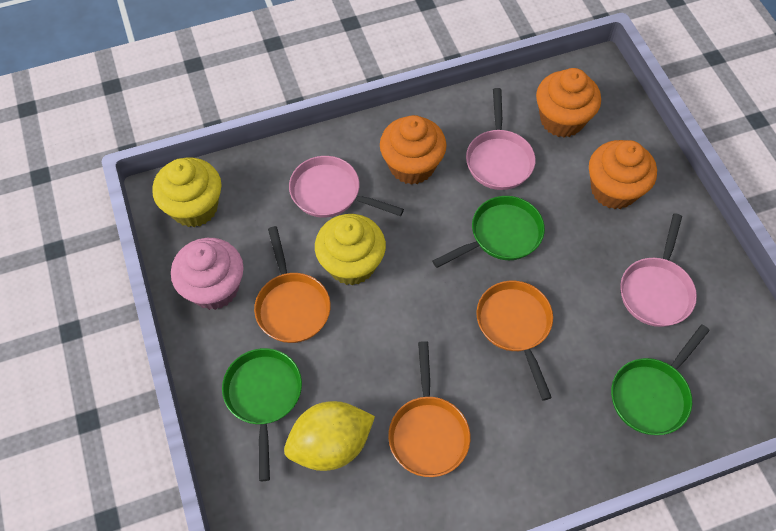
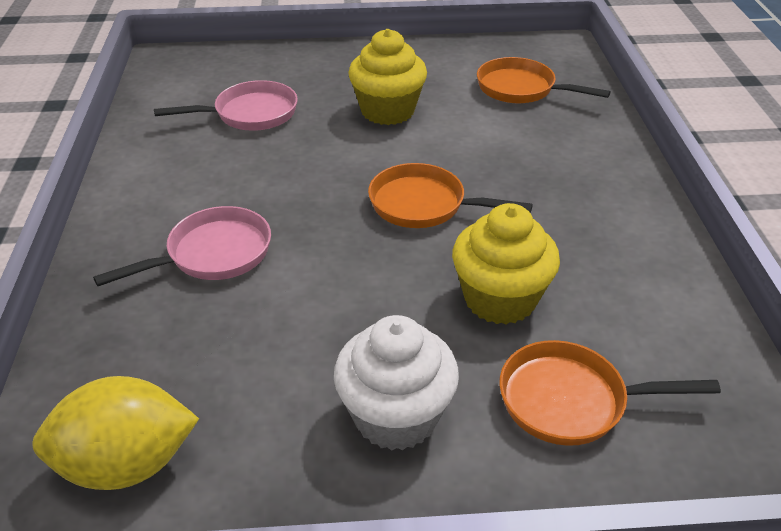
green pan: 3 -> 0
orange cupcake: 3 -> 0
pink cupcake: 1 -> 0
pink pan: 3 -> 2
white cupcake: 0 -> 1

